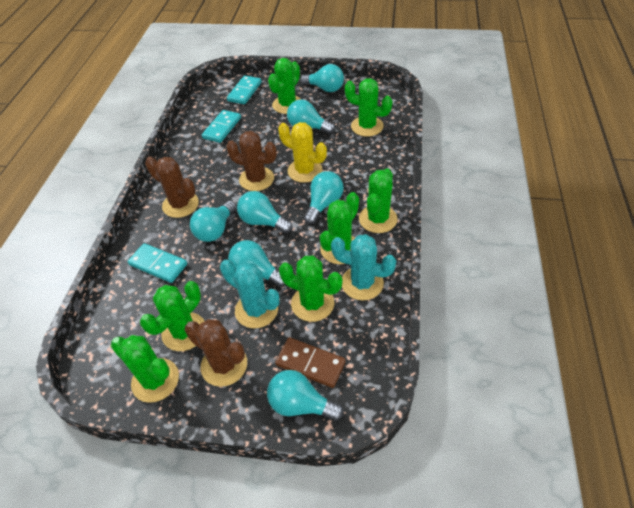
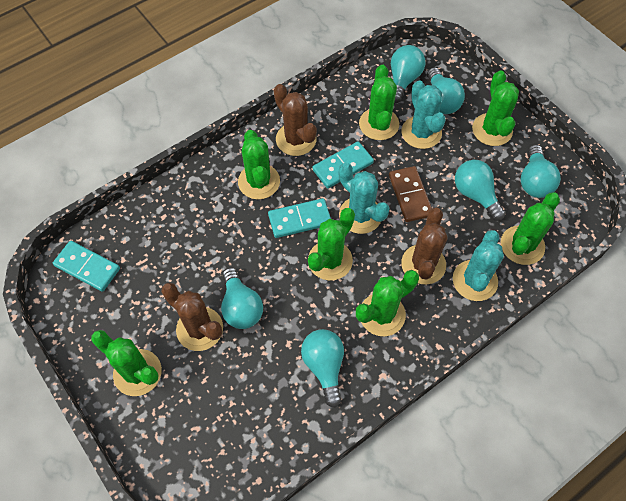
turquoise cactus: 2 -> 3
turquoise light bulb: 7 -> 6
yellow cactus: 1 -> 0

